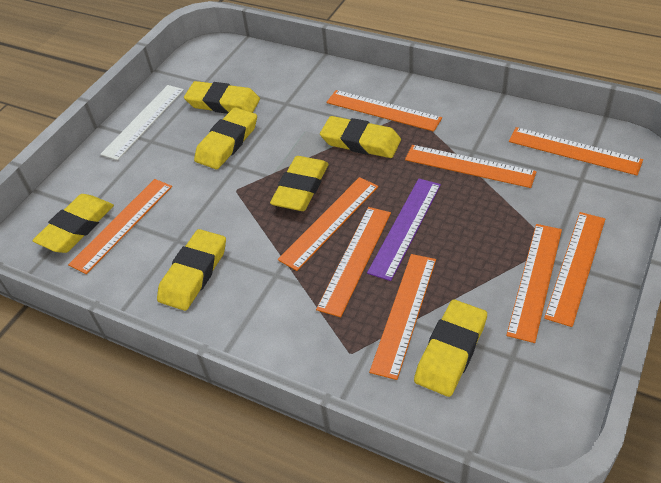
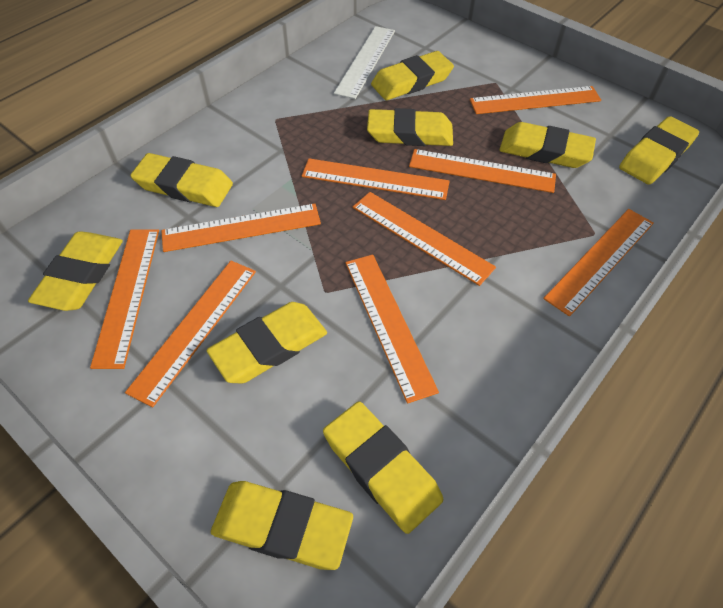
purple ruler: 1 -> 0
yellow eraser: 7 -> 9

